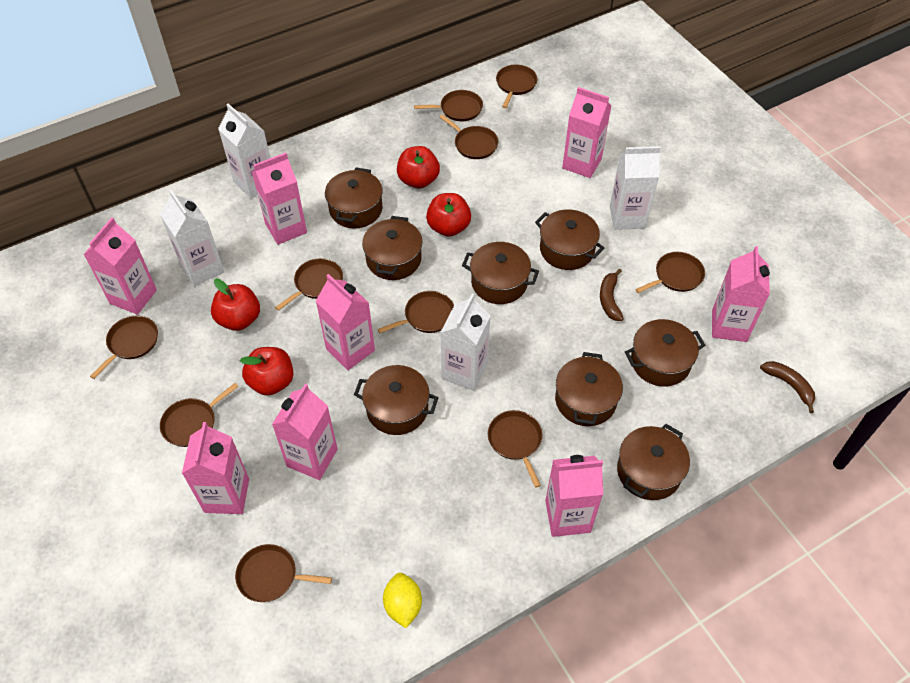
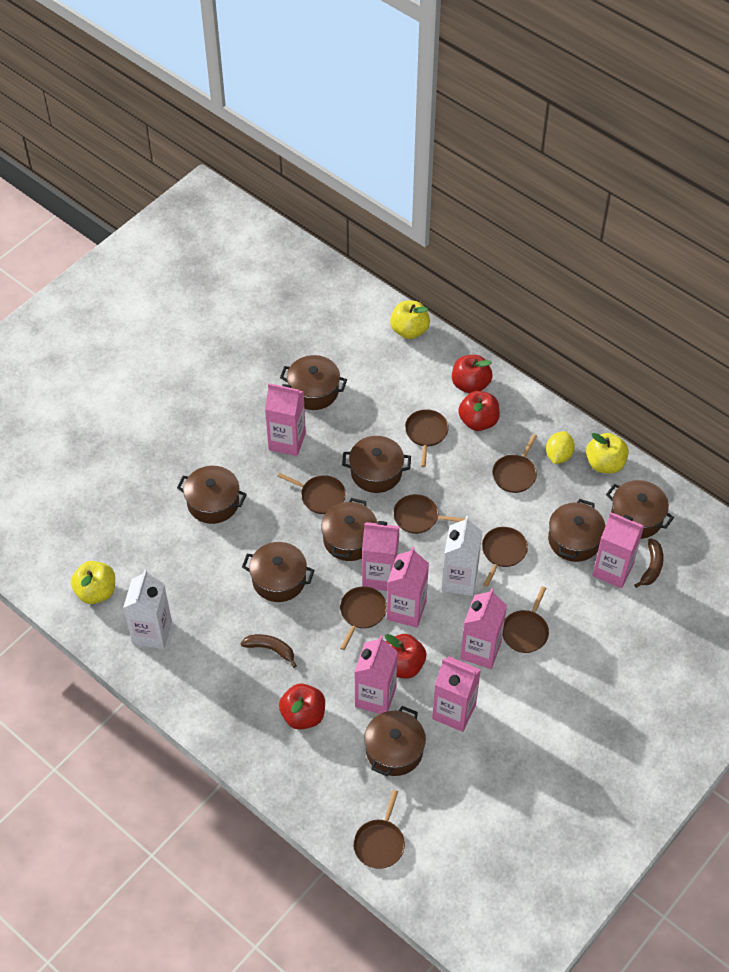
brown pan: 10 -> 8
pink carton: 8 -> 7
white carton: 4 -> 2
yellow apple: 0 -> 3

